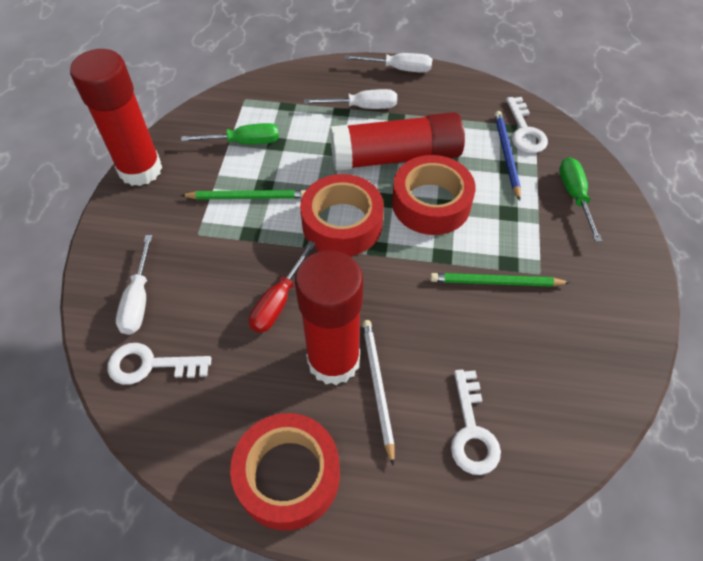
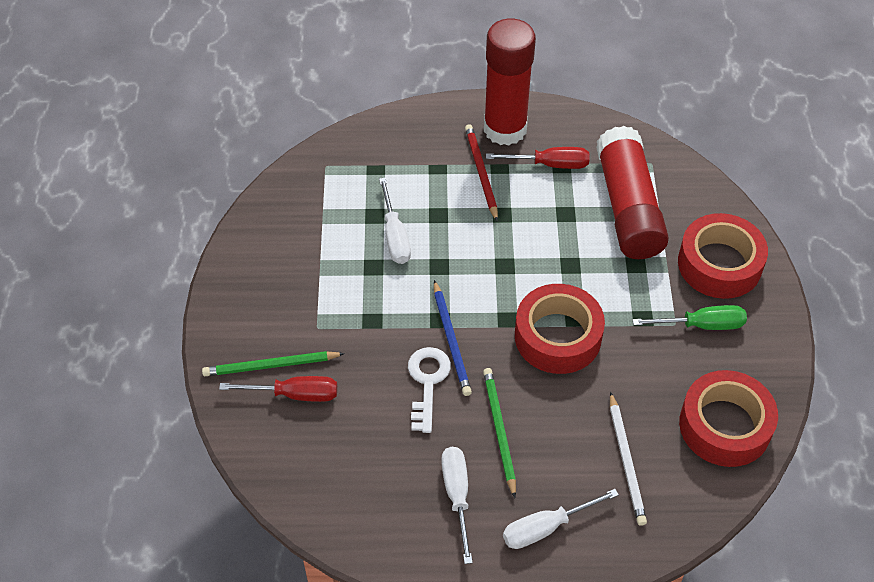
green screwdriver: 2 -> 1
red glue stick: 3 -> 2
red pencil: 0 -> 1
red screwdriver: 1 -> 2
white key: 3 -> 1

